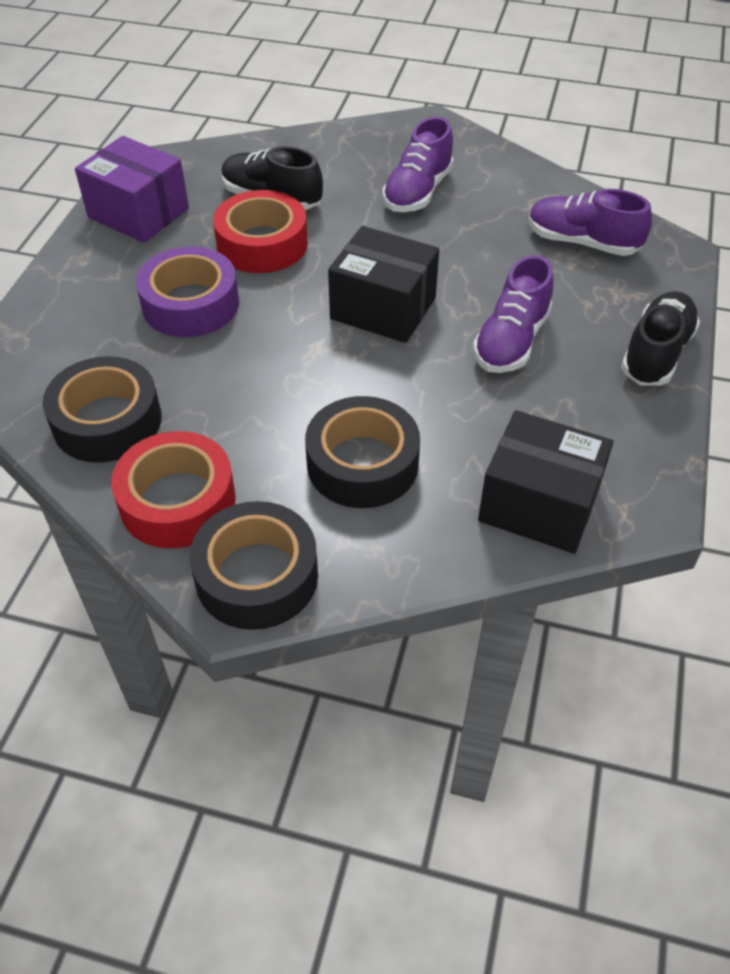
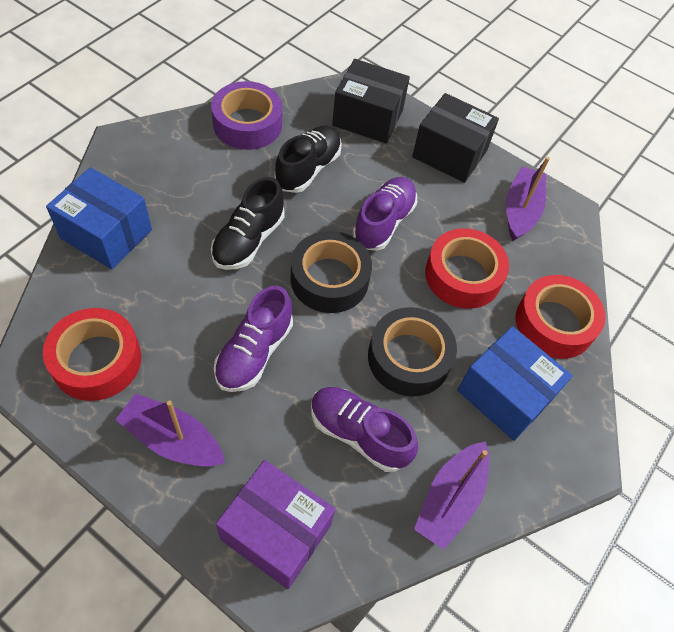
black tape: 3 -> 2
blue box: 0 -> 2
purple boat: 0 -> 3
red tape: 2 -> 3

